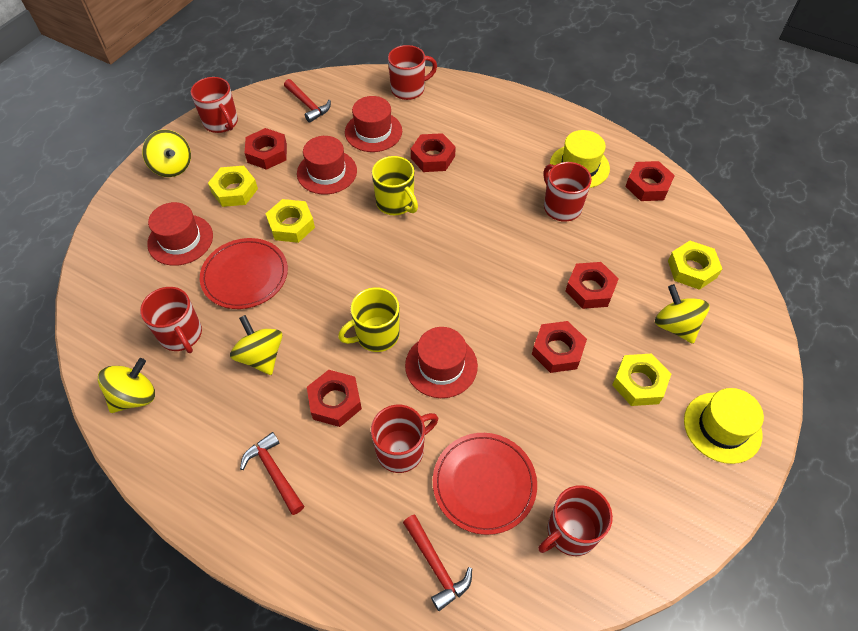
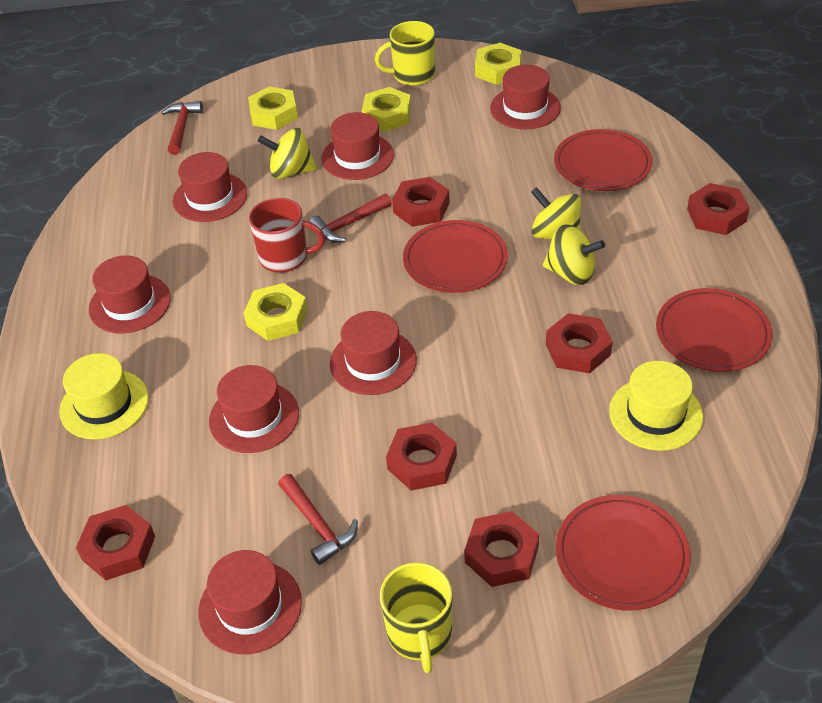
red hat: 4 -> 7
red mug: 6 -> 1
red plate: 2 -> 4
yellow spinning top: 4 -> 3

